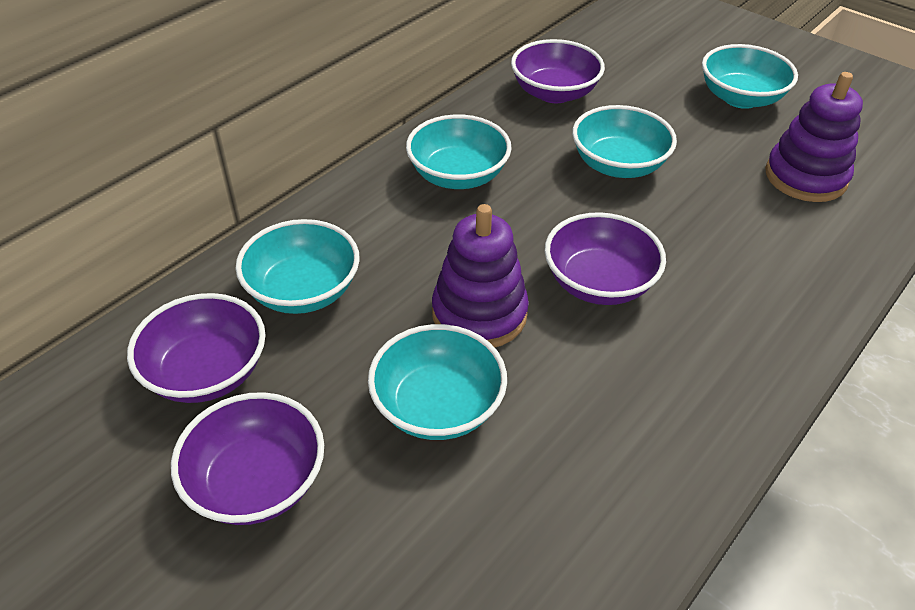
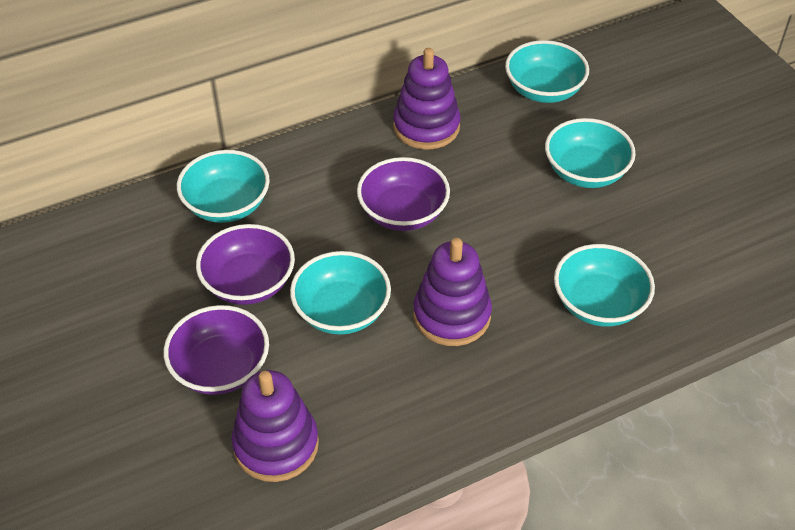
purple bowl: 4 -> 3
purple stacking toy: 2 -> 3

